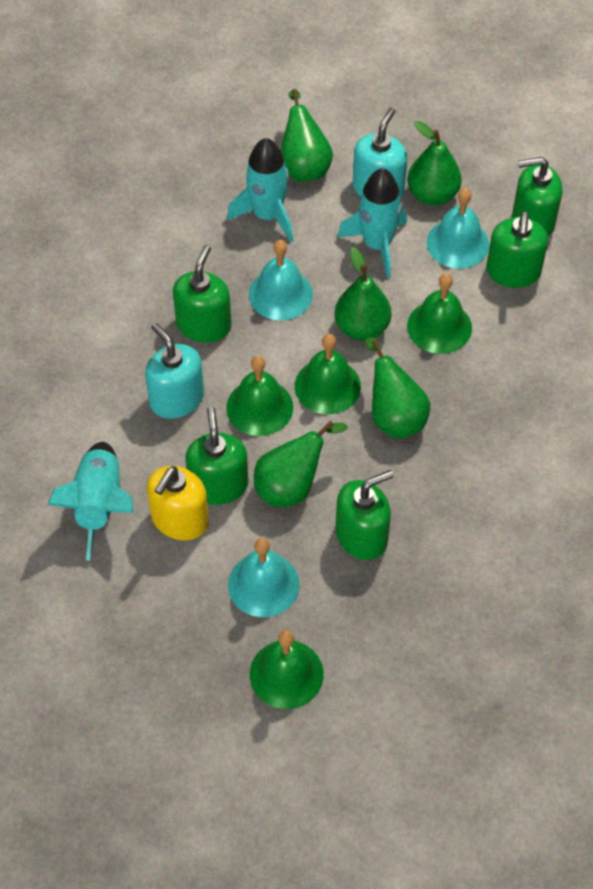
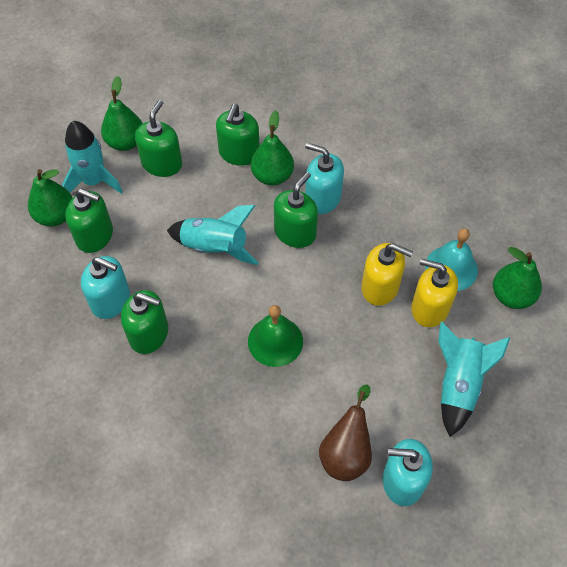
brown pear: 0 -> 1
green bell: 4 -> 1
green pear: 5 -> 4
turquoise bell: 3 -> 1
turquoise soap dispenser: 2 -> 3
yellow soap dispenser: 1 -> 2

